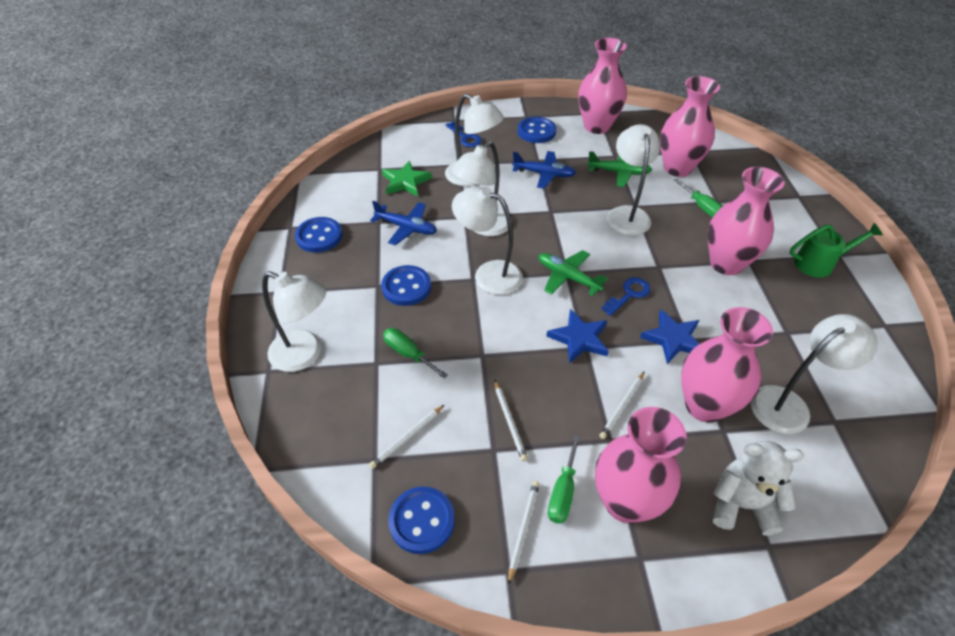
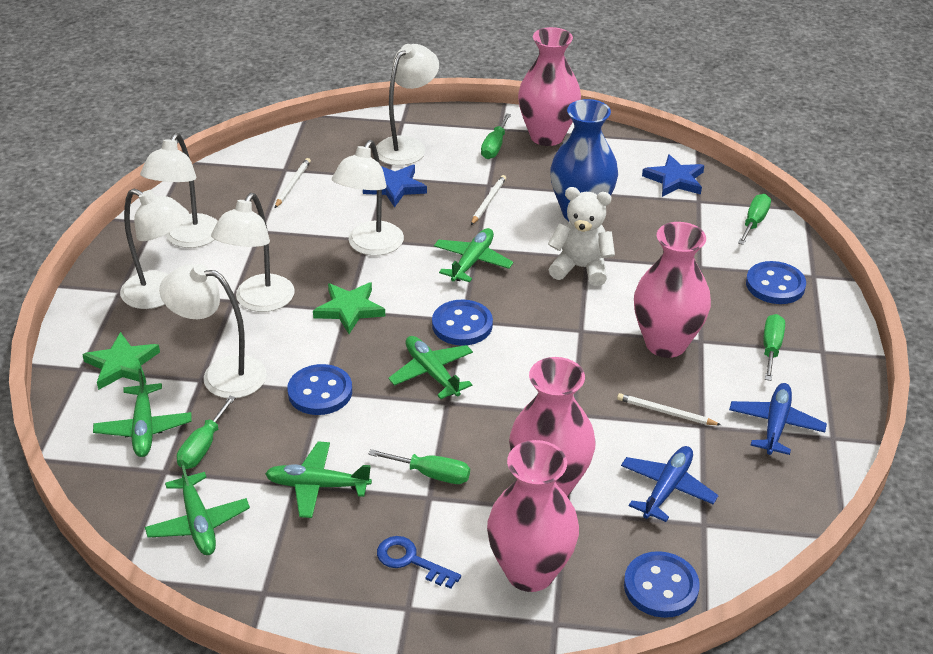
blue key: 2 -> 1
blue vase: 0 -> 1
green plane: 2 -> 5
green screwdriver: 3 -> 5
green star: 1 -> 2
green watering can: 1 -> 0
pink vase: 5 -> 4
white pencil: 4 -> 3

